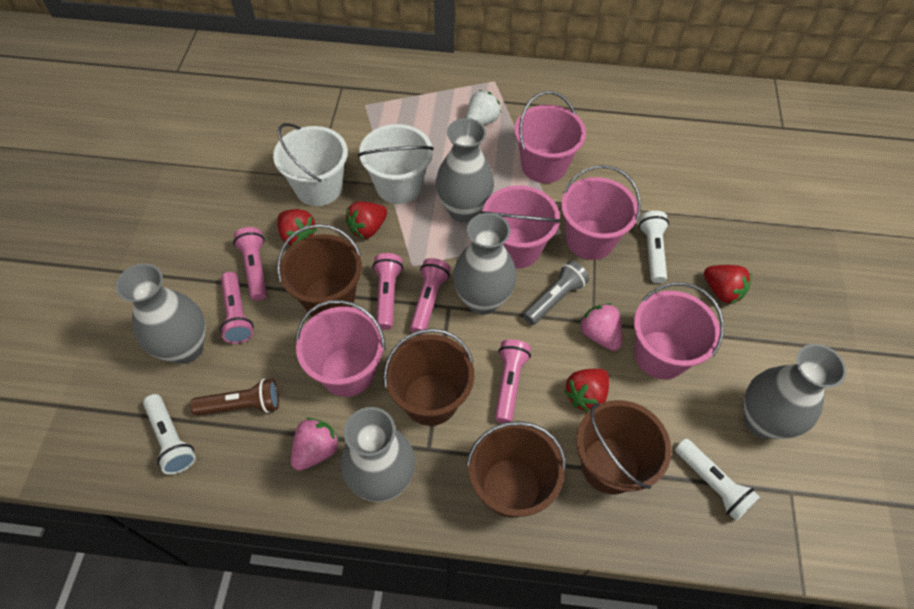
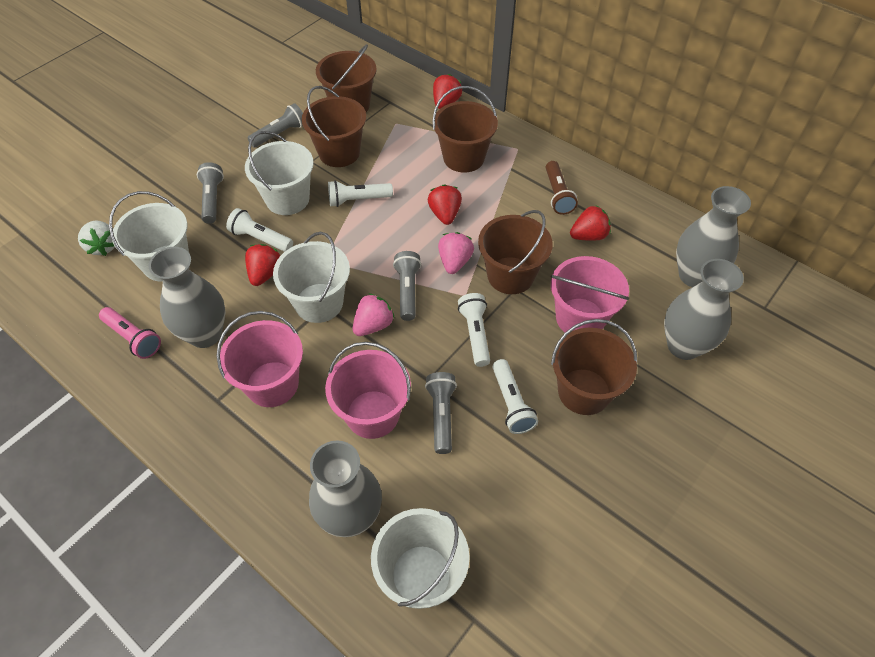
brown bucket: 4 -> 5
grey flashlight: 1 -> 4
grey vase: 5 -> 4
pink bucket: 5 -> 3
pink flashlight: 5 -> 1
white bucket: 2 -> 4
white flashlight: 3 -> 4

